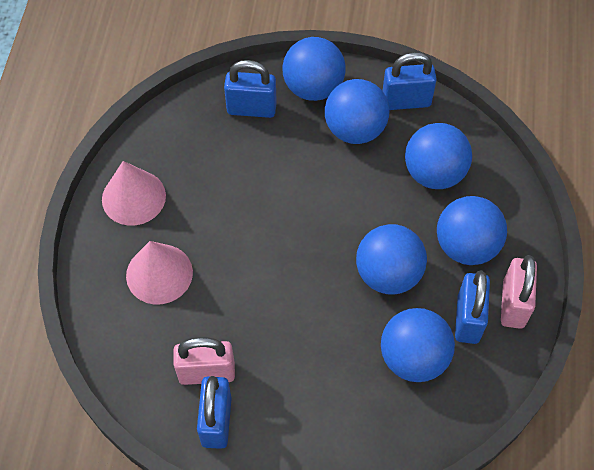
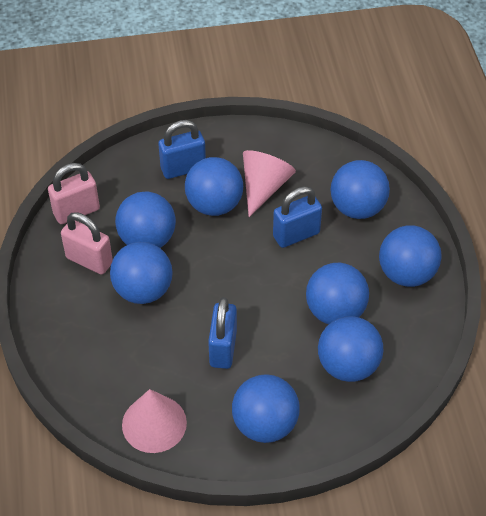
blue ball: 6 -> 8
blue padlock: 4 -> 3

